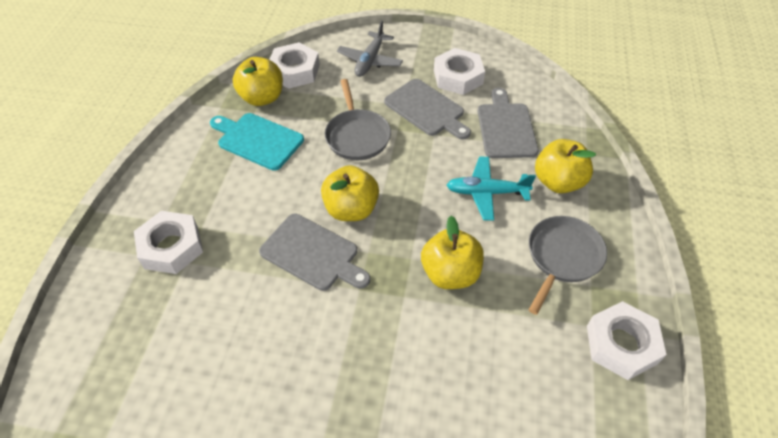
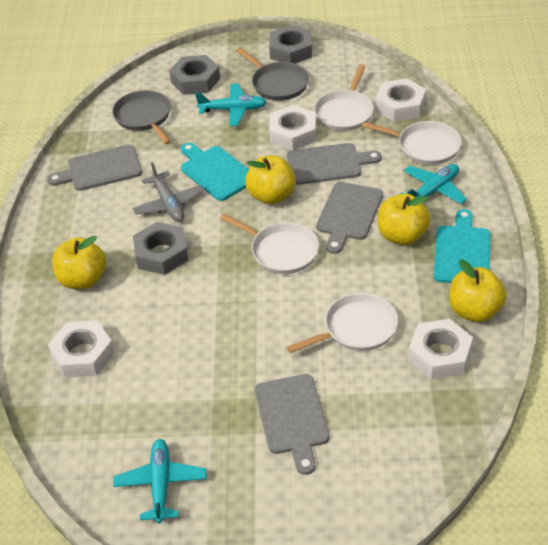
grey cutting board: 3 -> 4
grey nut: 0 -> 3
turquoise cutting board: 1 -> 2
turquoise plane: 1 -> 3
white pan: 0 -> 4

